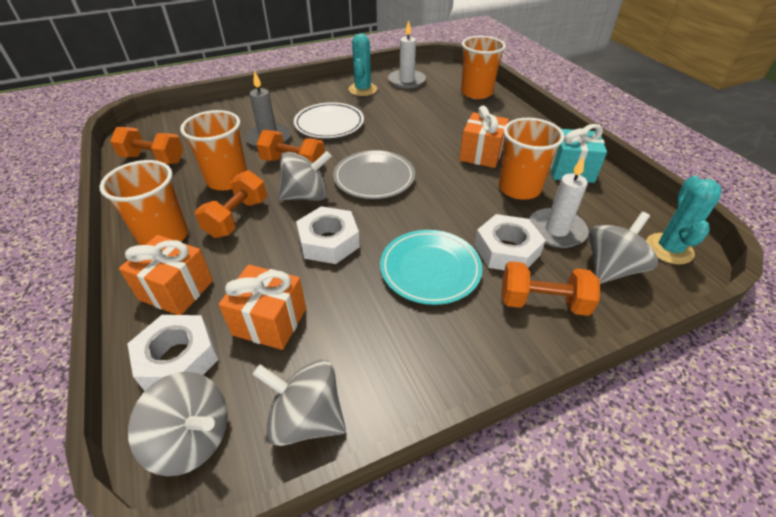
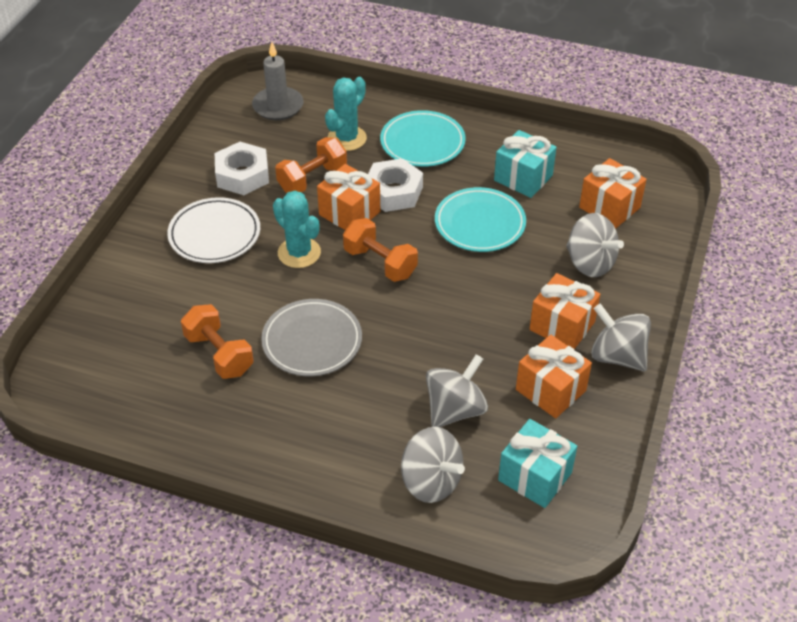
orange cup: 4 -> 0
orange dumbbell: 4 -> 3
orange gift: 3 -> 4
turquoise gift: 1 -> 2
turquoise plate: 1 -> 2
white candle: 2 -> 0
white nut: 3 -> 2

